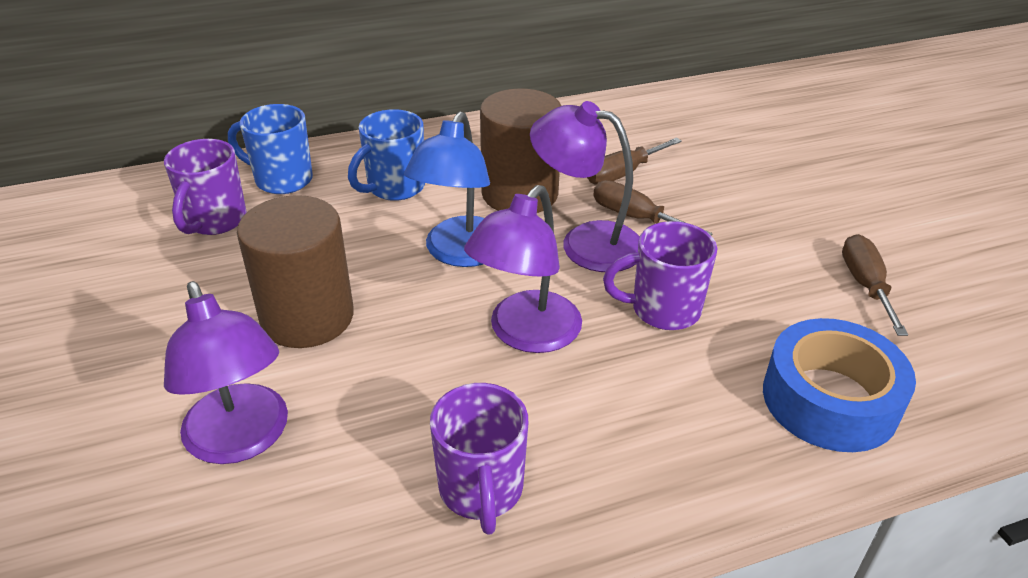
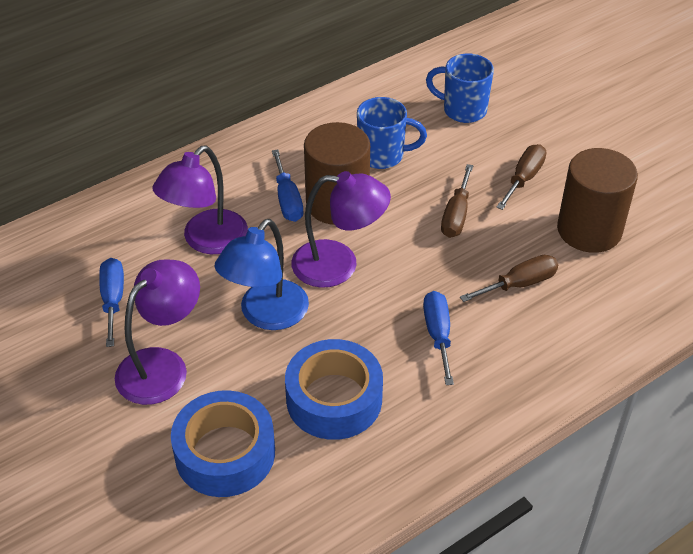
blue screwdriver: 0 -> 3
blue tape: 1 -> 2
purple mug: 3 -> 0

